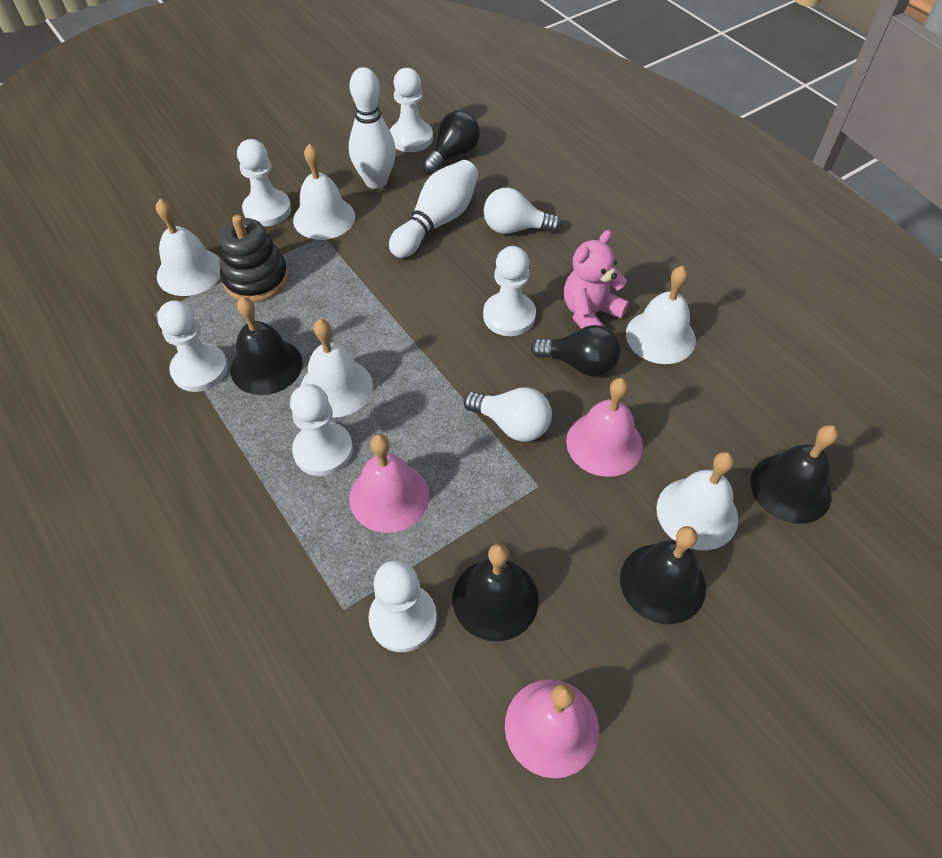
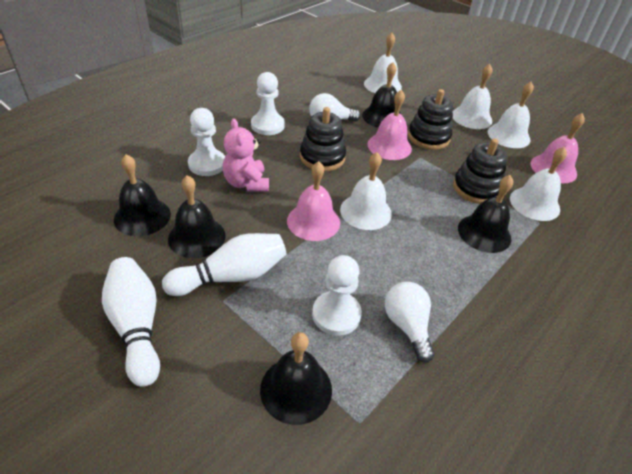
black bell: 4 -> 5
black light bulb: 2 -> 0
black stacking toy: 1 -> 3
white pawn: 6 -> 3

